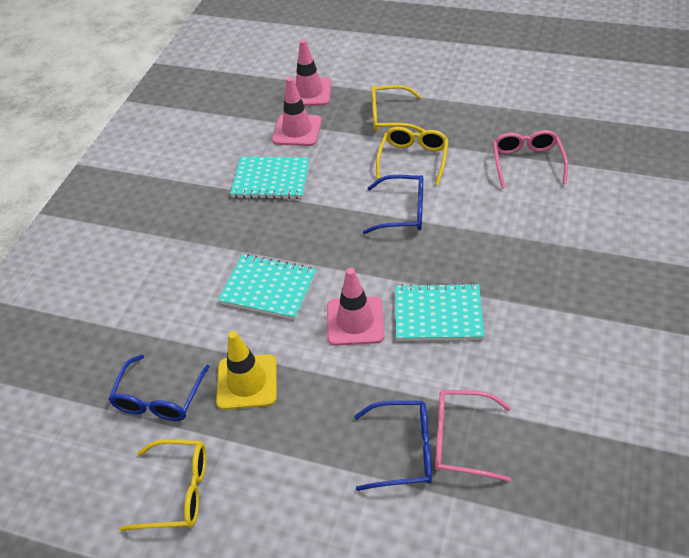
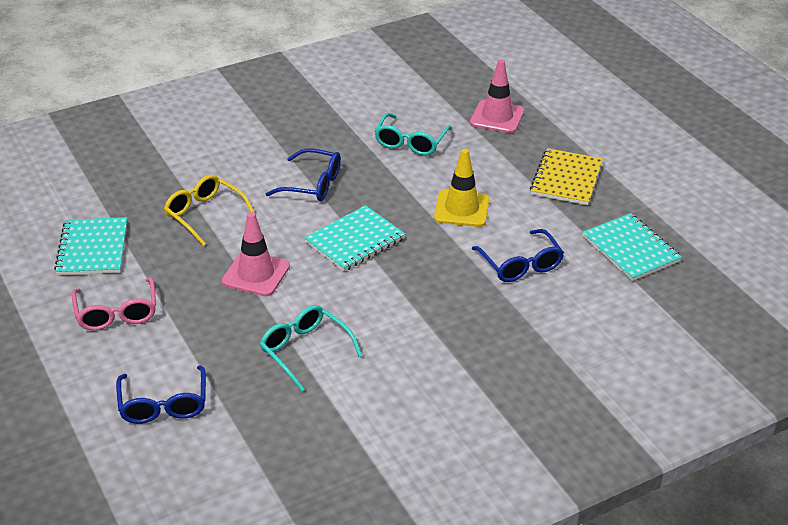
pink glasses: 2 -> 1
pink traffic cone: 3 -> 2
turquoise glasses: 0 -> 2
yellow glasses: 3 -> 1
yellow notebook: 0 -> 1

